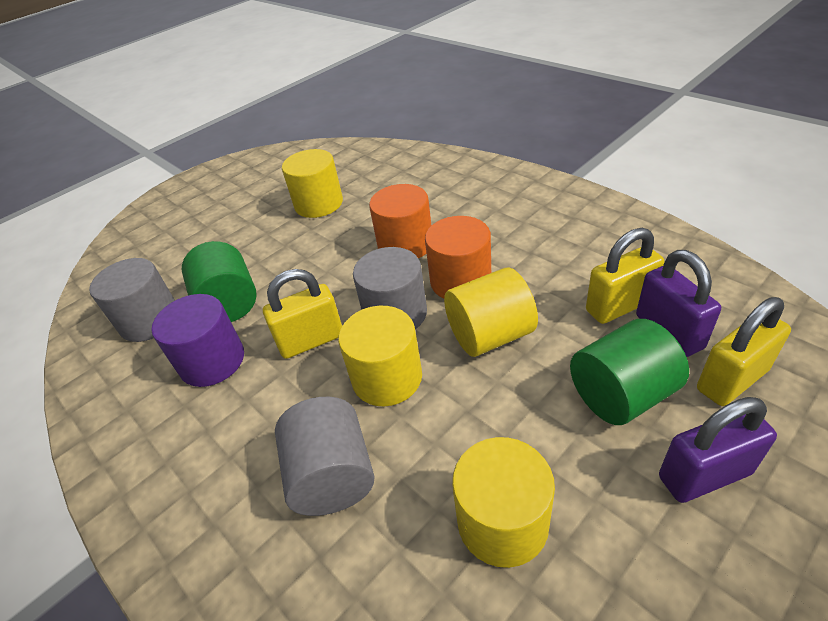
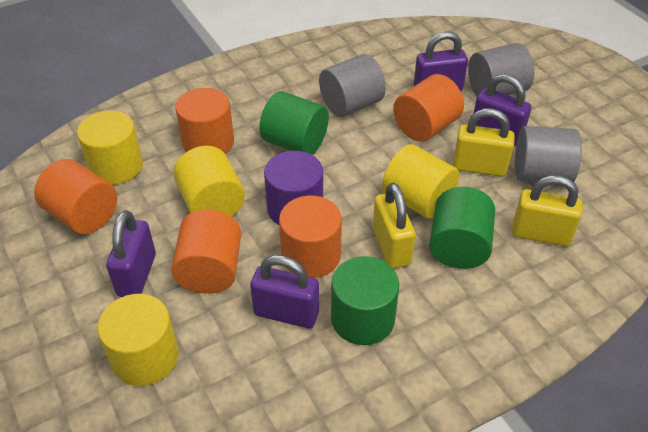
green cylinder: 2 -> 3
orange cylinder: 2 -> 5
purple padlock: 2 -> 4

